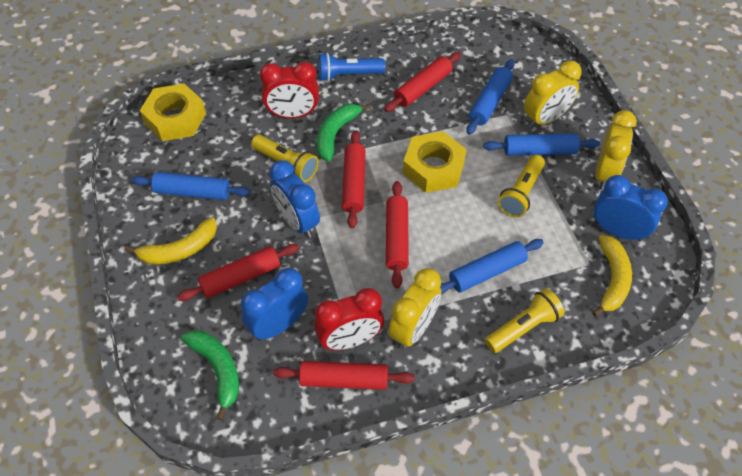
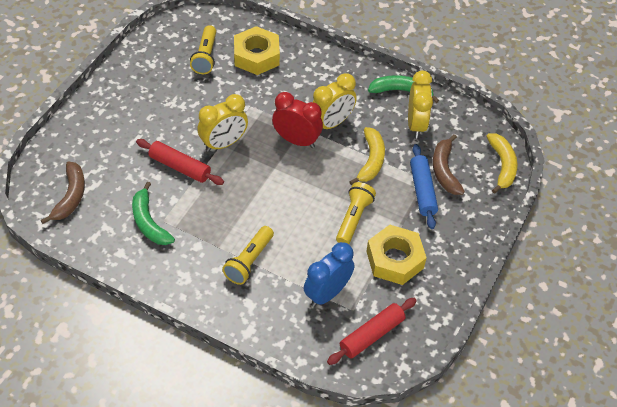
blue clock: 3 -> 1
blue flashlight: 1 -> 0
blue rolling pin: 4 -> 1
brown banana: 0 -> 2
red clock: 2 -> 1
red rolling pin: 5 -> 2

